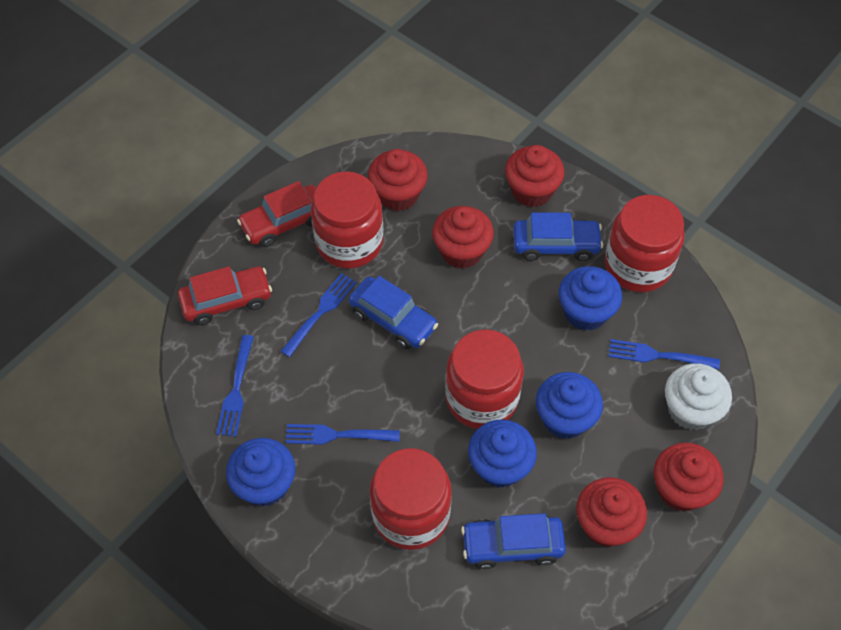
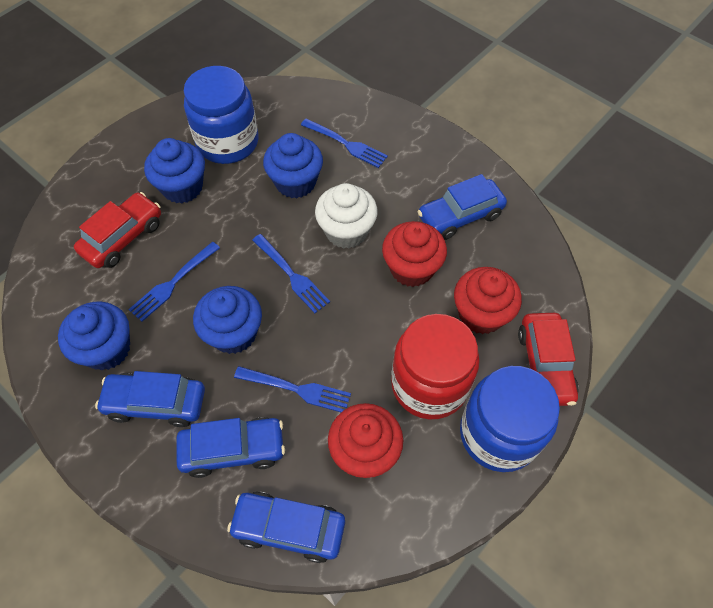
blue car: 3 -> 4
blue jar: 0 -> 2
red cupcake: 5 -> 3
red jar: 4 -> 1

